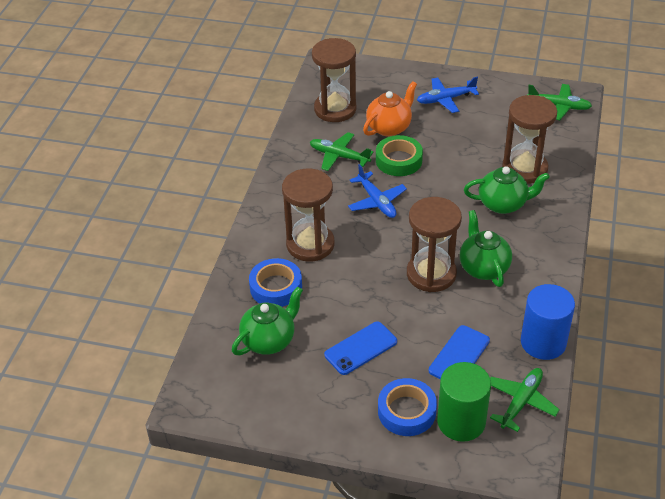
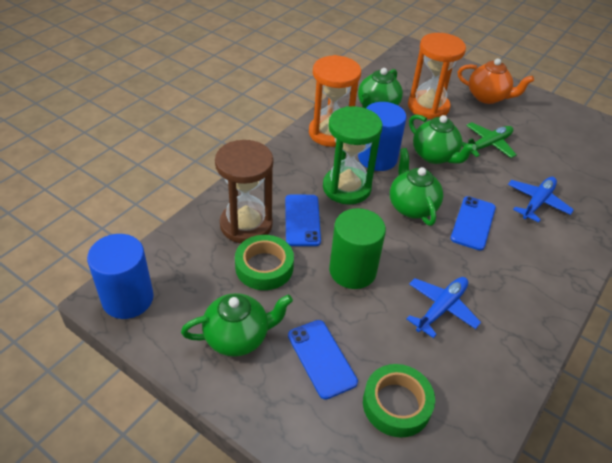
blue cylinder: 1 -> 2
blue phone: 2 -> 3
blue tape: 2 -> 0
brown hourglass: 4 -> 1
green hourglass: 0 -> 1
green plane: 3 -> 1
green tape: 1 -> 2
green teapot: 3 -> 4
orange hourglass: 0 -> 2

